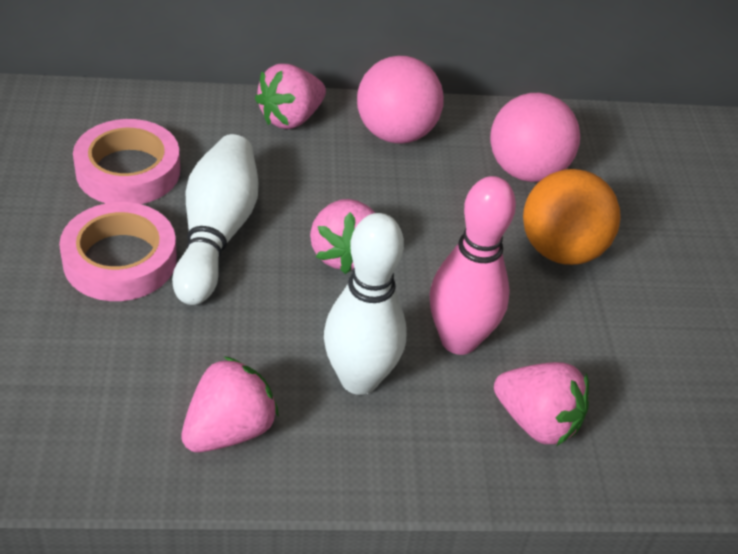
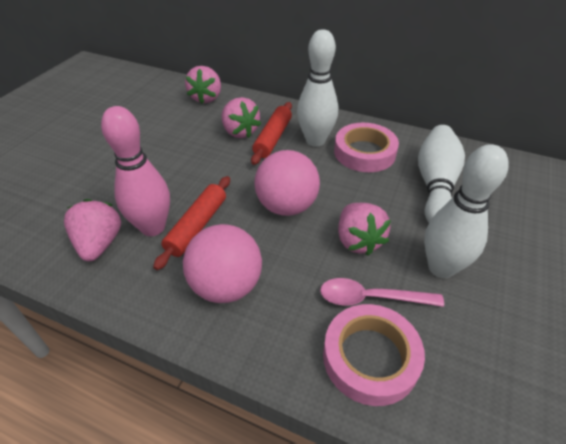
orange ball: 1 -> 0
pink spoon: 0 -> 1
red rolling pin: 0 -> 2
white bowling pin: 2 -> 3

